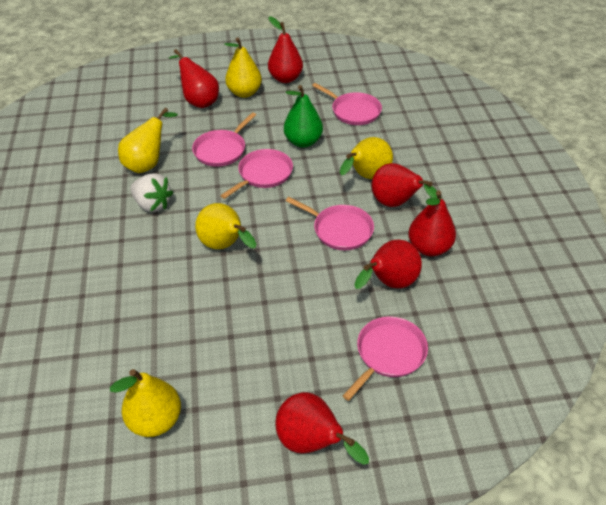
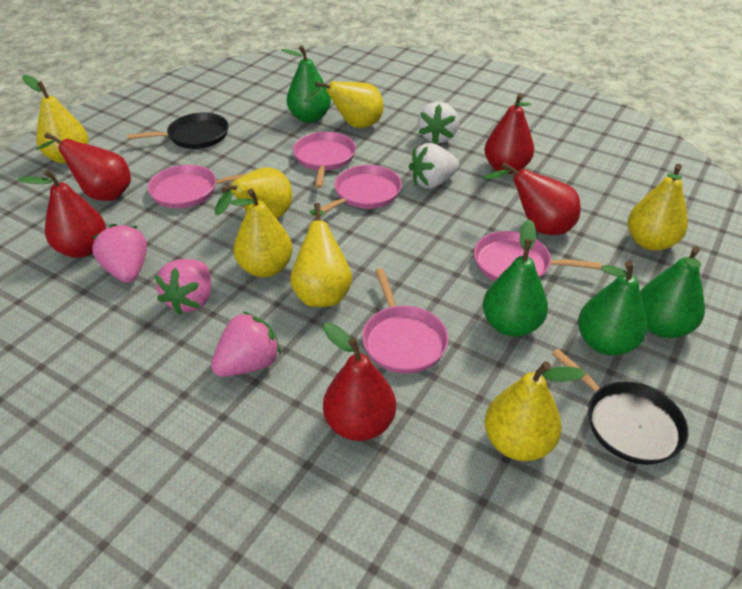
black pan: 0 -> 2
green pear: 1 -> 4
pink strawberry: 0 -> 3
red pear: 6 -> 5
white strawberry: 1 -> 2
yellow pear: 5 -> 7

